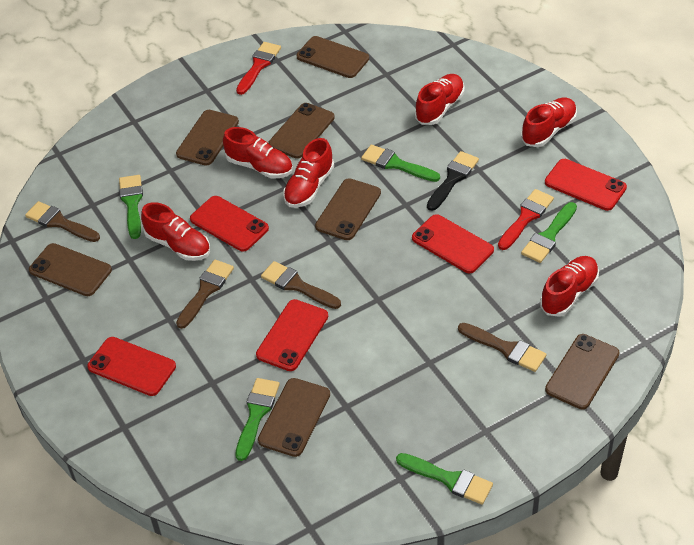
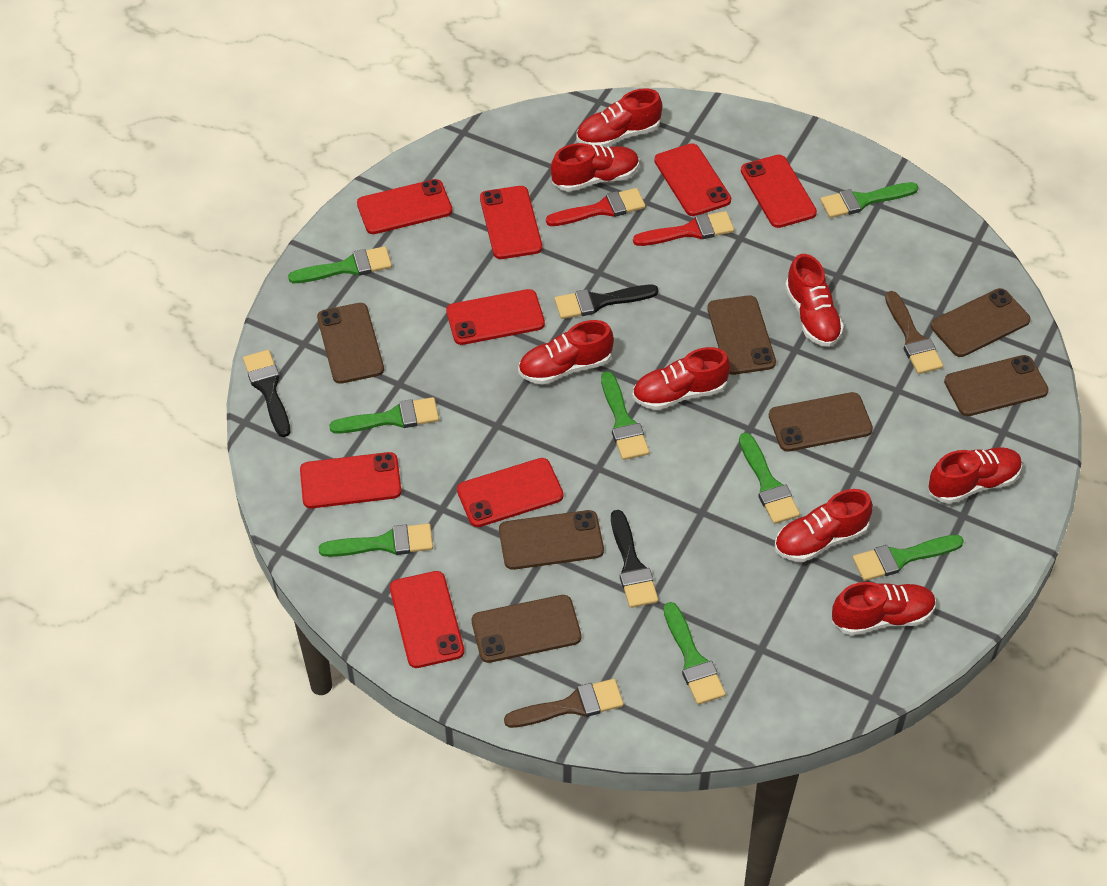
black brush: 1 -> 3
brown brush: 4 -> 2
green brush: 5 -> 8
red phone: 5 -> 8
red shoe: 6 -> 8

